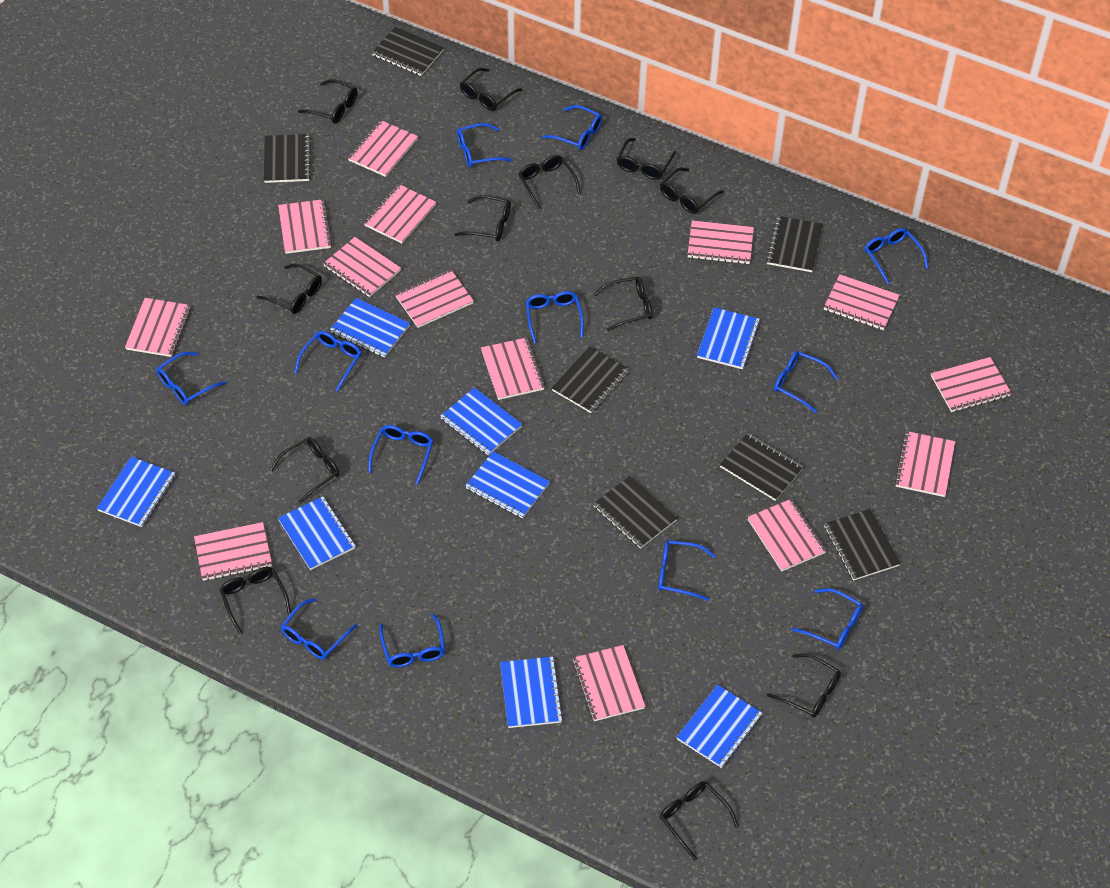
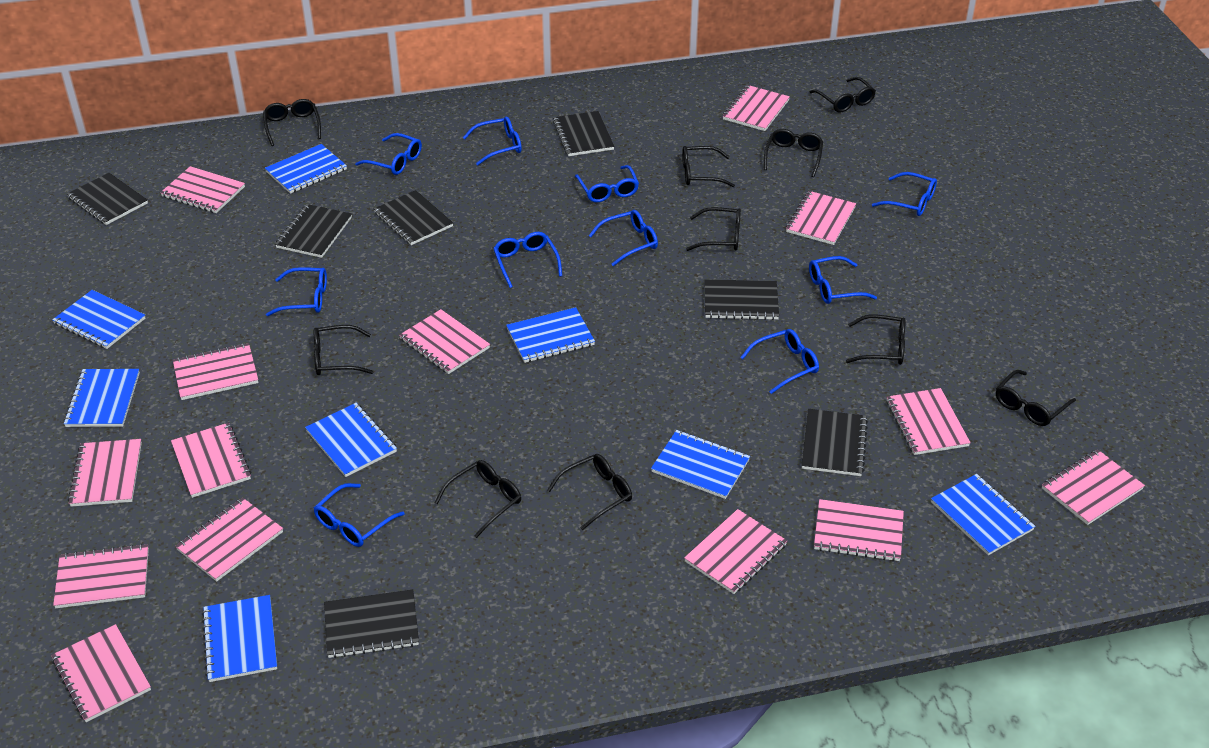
black glasses: 12 -> 10
blue glasses: 12 -> 10

